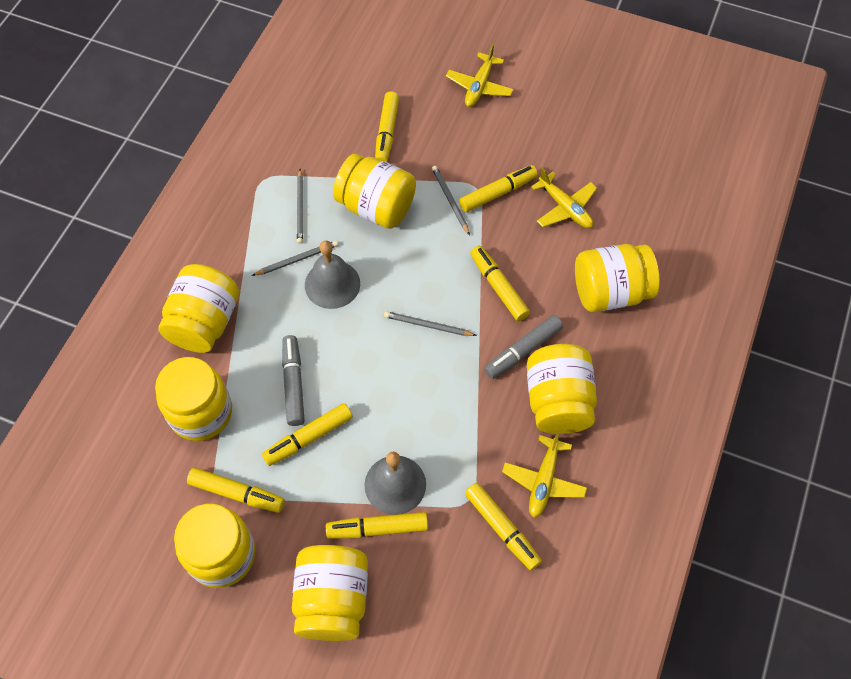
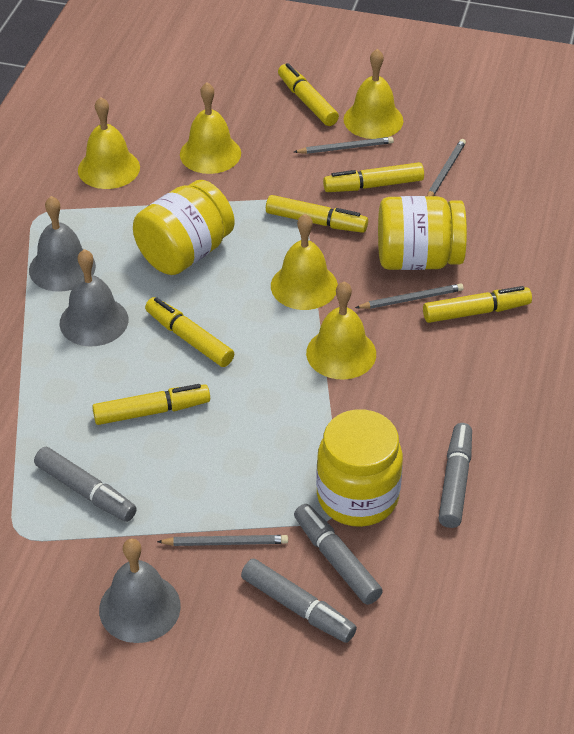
grey bell: 2 -> 3
grey marker: 2 -> 4
yellow bell: 0 -> 5
yellow jar: 7 -> 3
yellow marker: 7 -> 6
yellow plane: 3 -> 0

